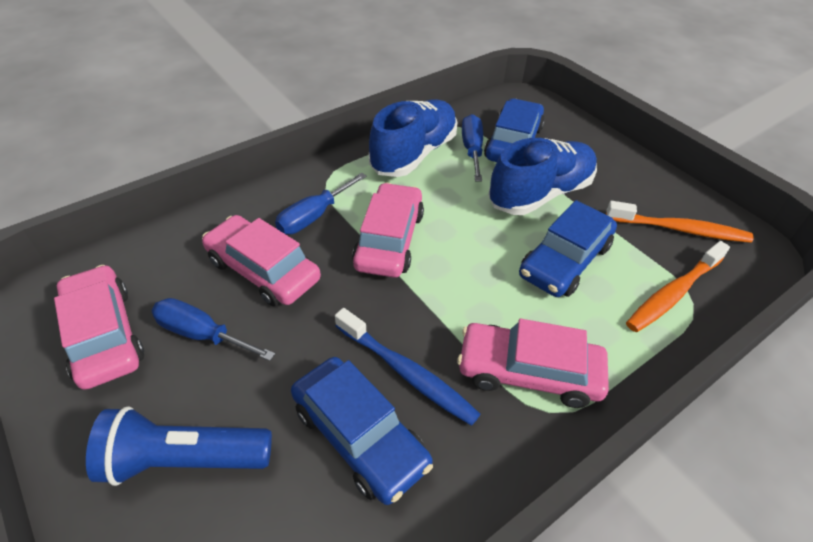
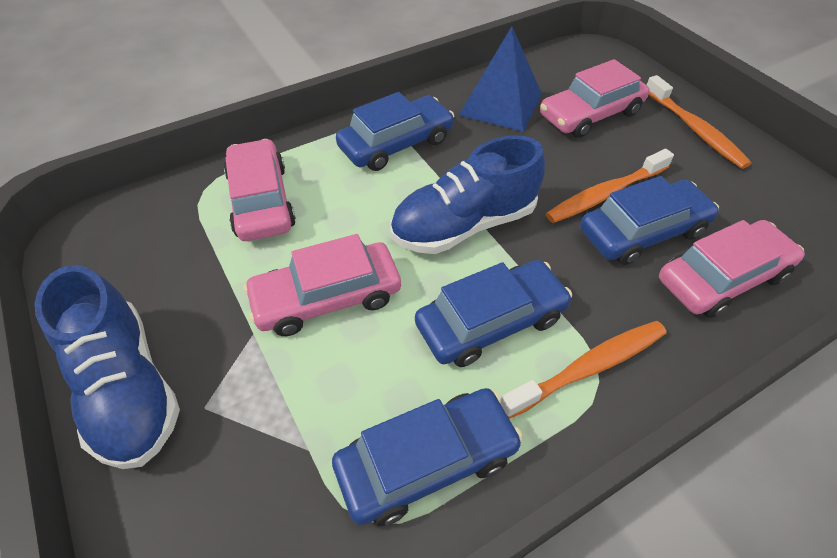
blue car: 3 -> 4
blue flashlight: 1 -> 0
blue pyramid: 0 -> 1
blue screwdriver: 3 -> 0
blue toothbrush: 1 -> 0
orange toothbrush: 2 -> 3

